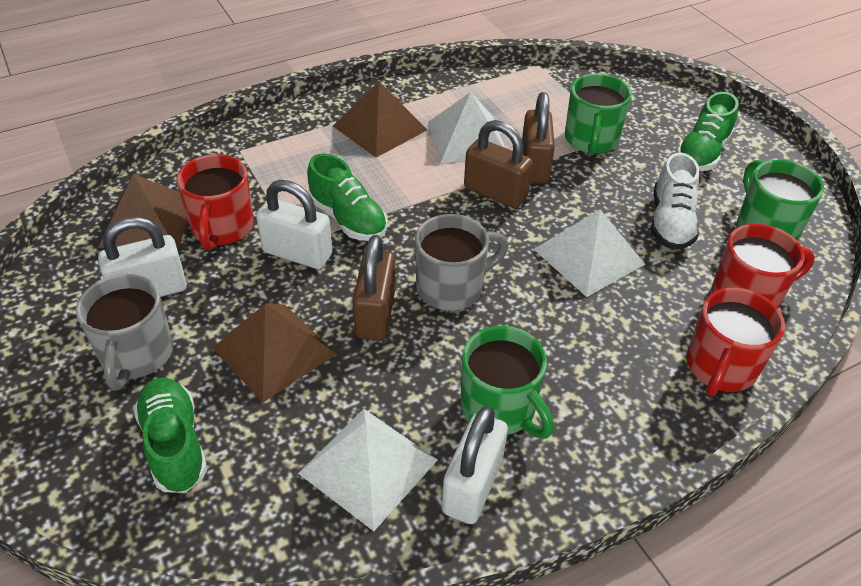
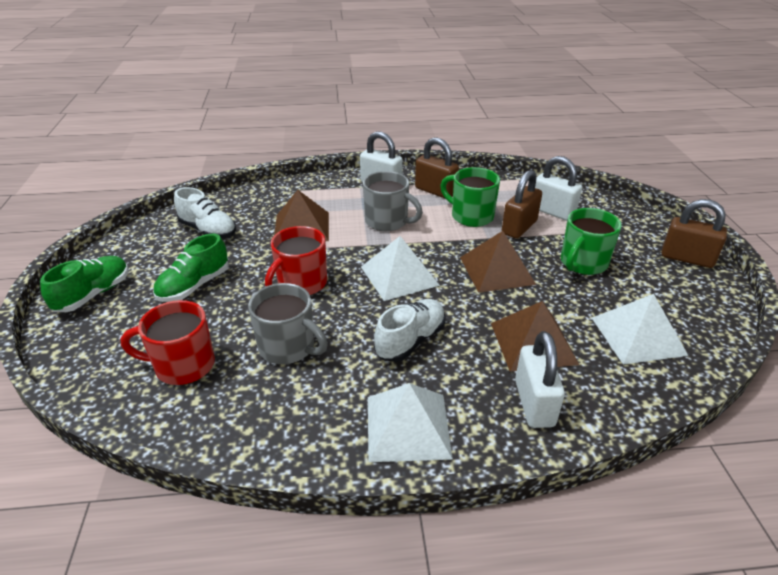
green mug: 3 -> 2
green shoe: 3 -> 2
red mug: 3 -> 2
white shoe: 1 -> 2

